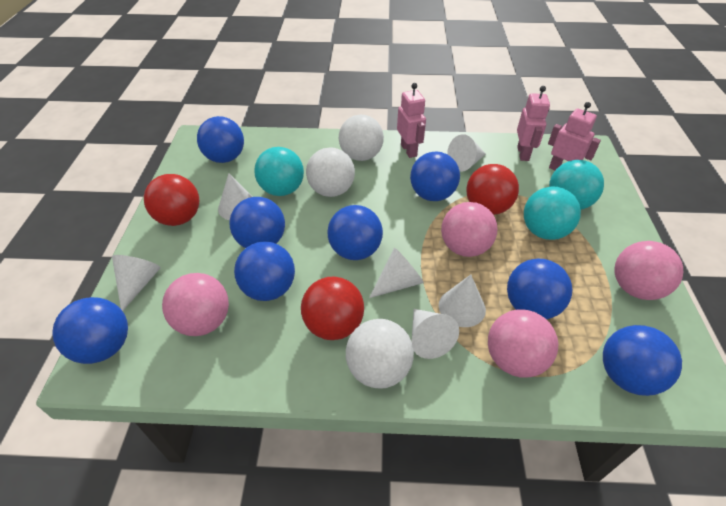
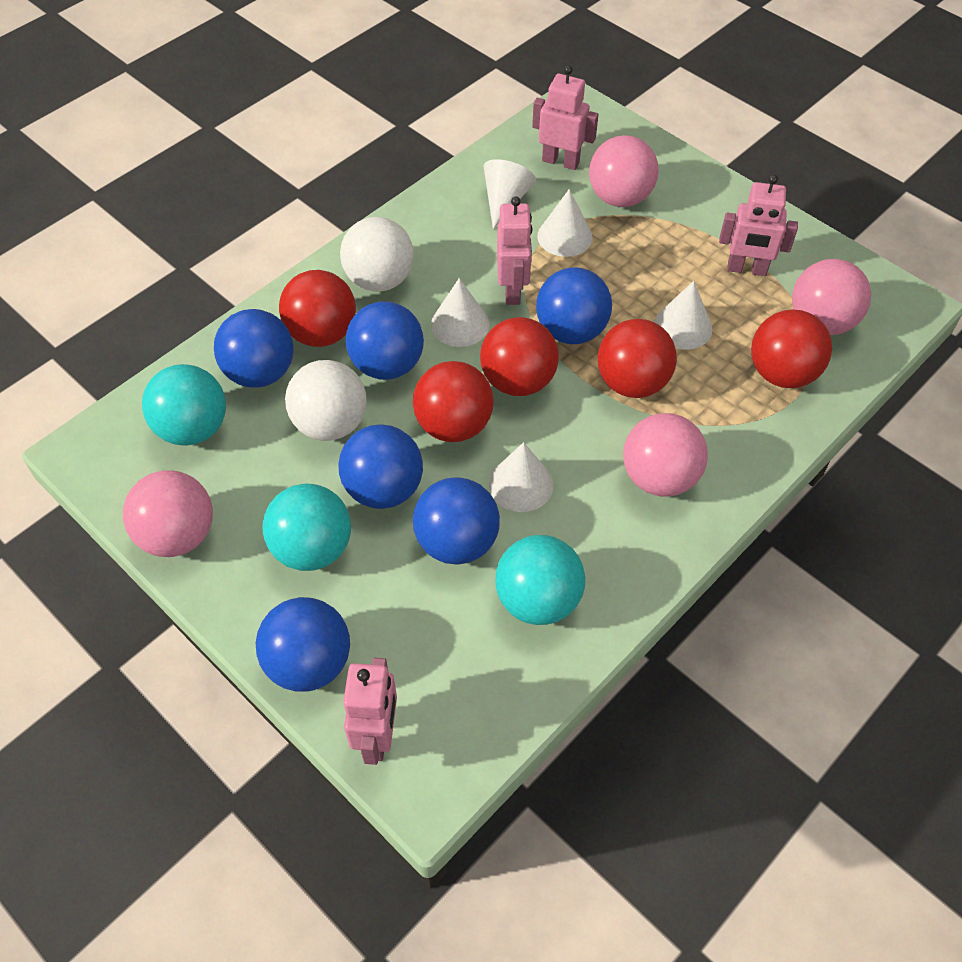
blue ball: 8 -> 6
pink robot: 3 -> 4
red ball: 3 -> 5
white ball: 3 -> 2
white cone: 6 -> 5

